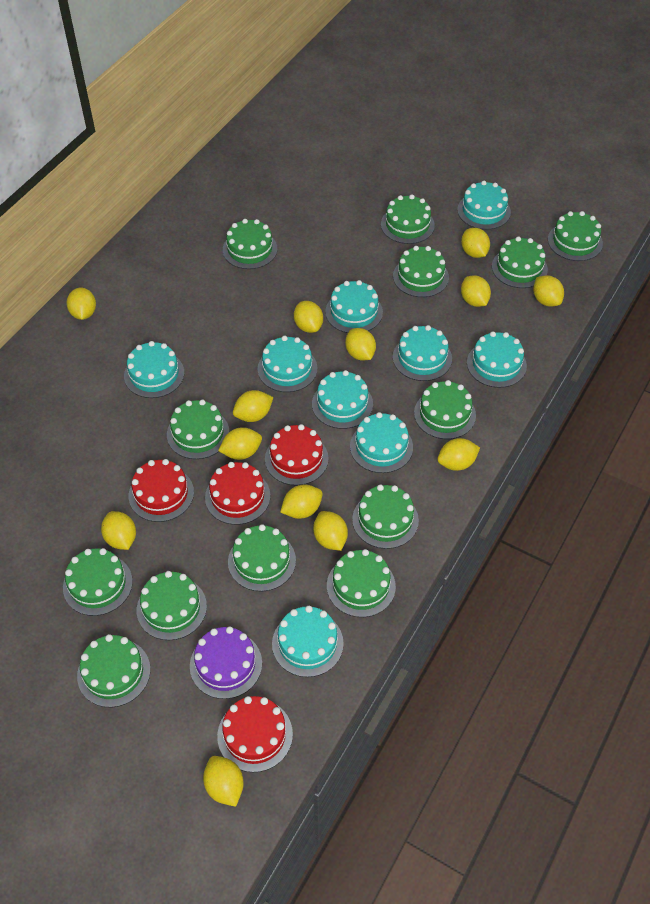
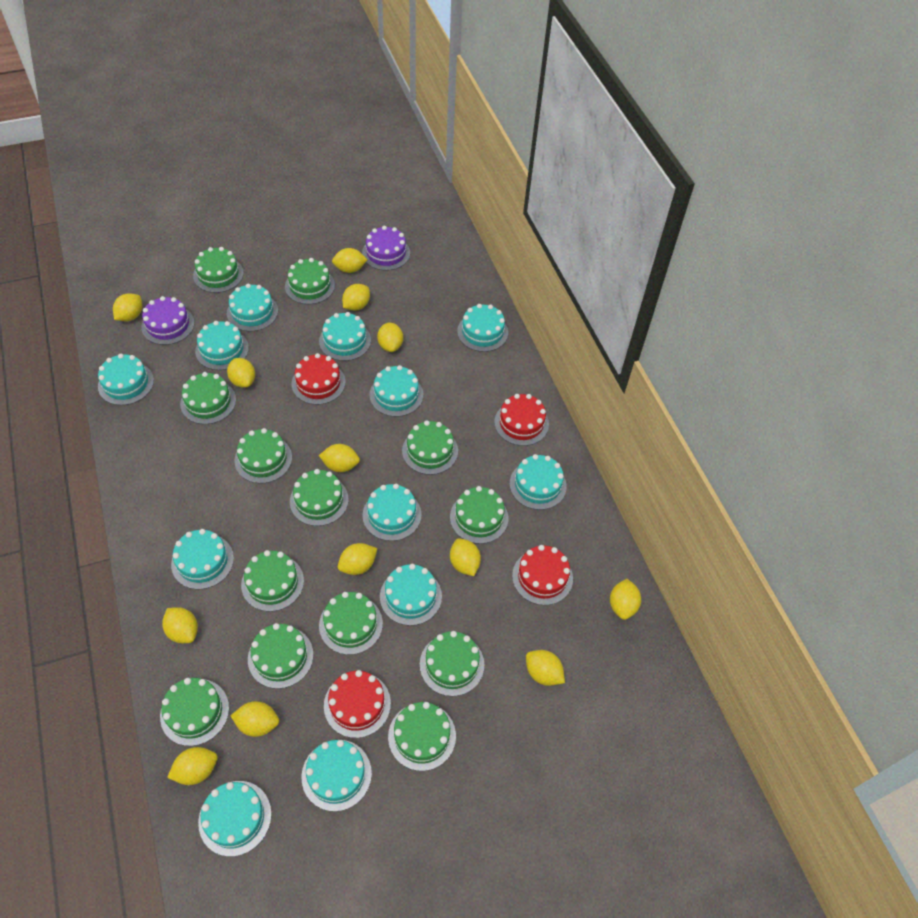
purple cake: 1 -> 2
turquoise cake: 9 -> 12

